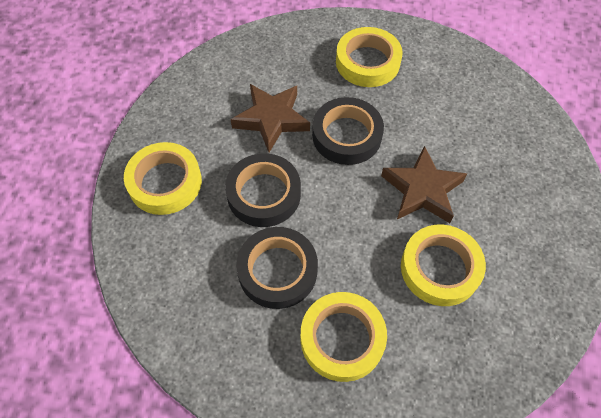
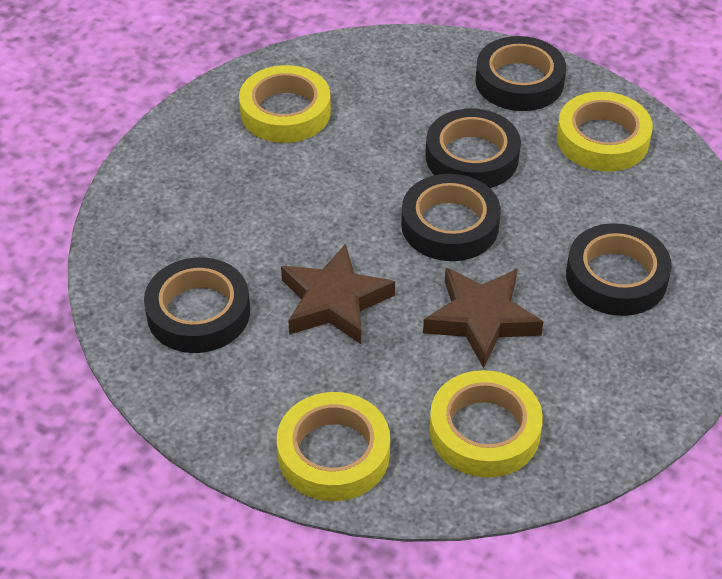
black tape: 3 -> 5

